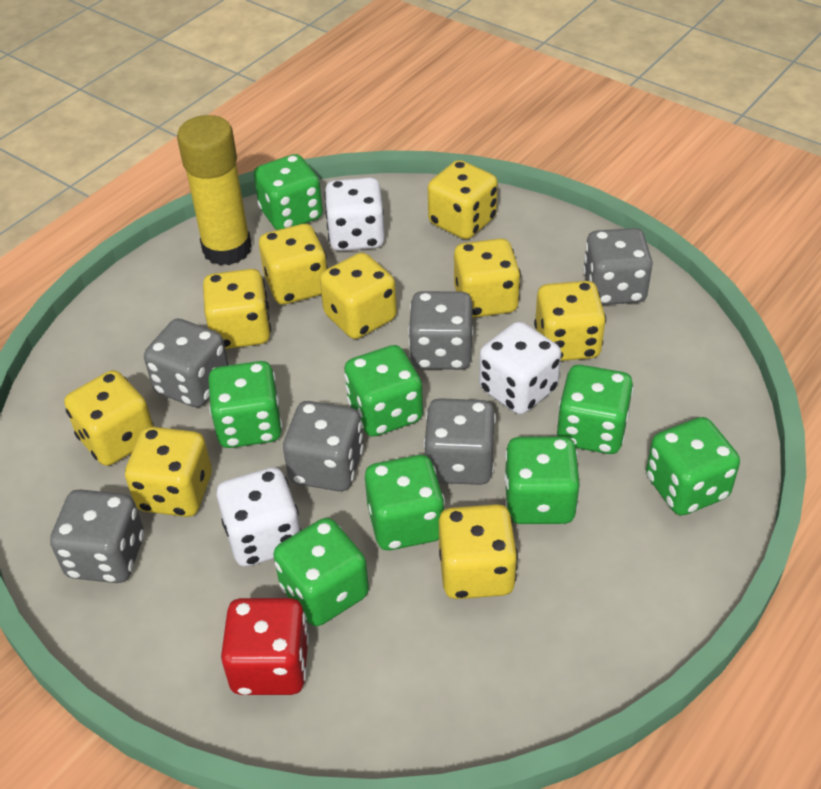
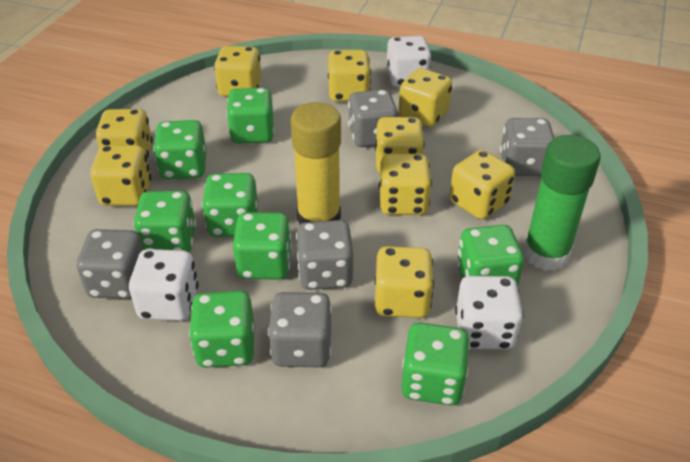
green glue stick: 0 -> 1
grey dice: 6 -> 5
red dice: 1 -> 0

